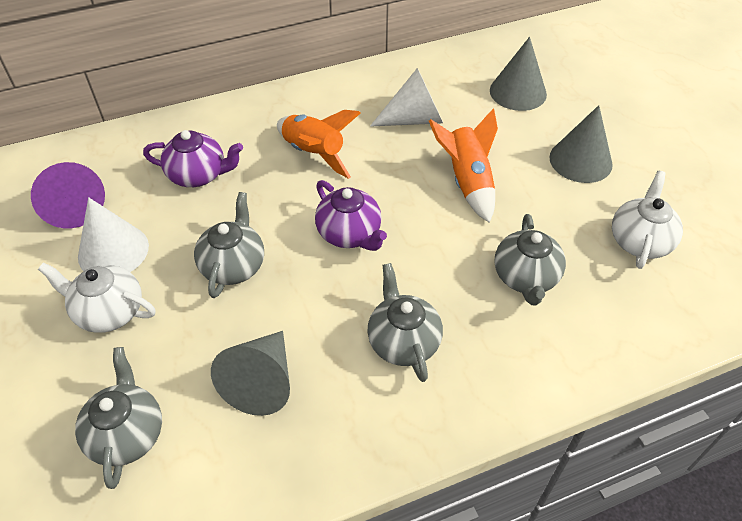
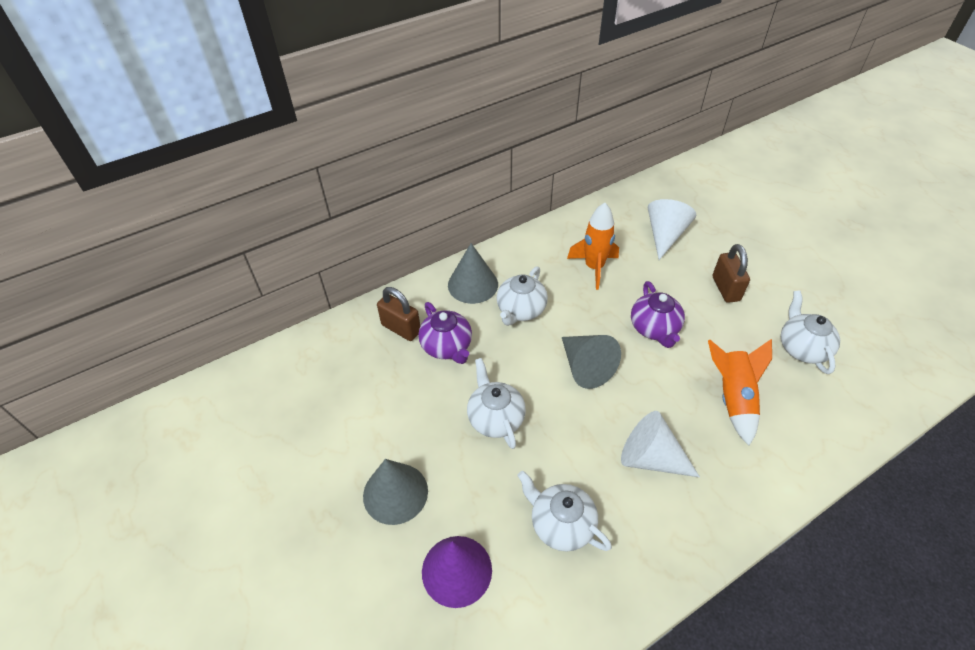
brown padlock: 0 -> 2
grey teapot: 4 -> 0
white teapot: 2 -> 4

